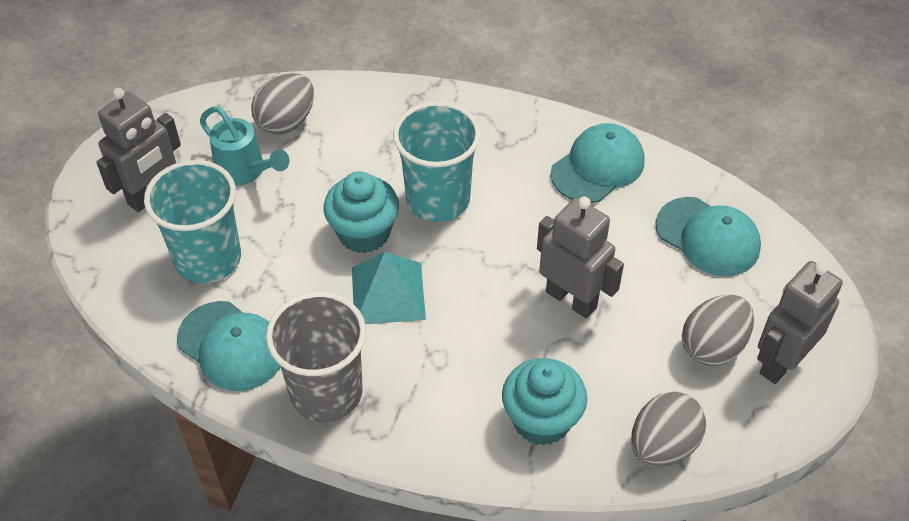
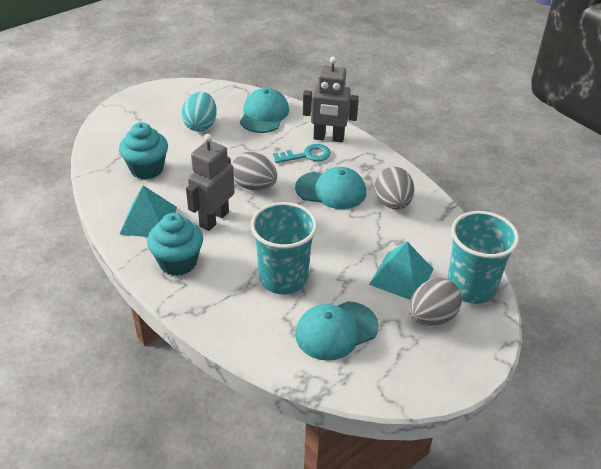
grey cup: 1 -> 0
grey robot: 3 -> 2
turquoise egg: 0 -> 1
turquoise key: 0 -> 1
turquoise pyramid: 1 -> 2
turquoise watering can: 1 -> 0

